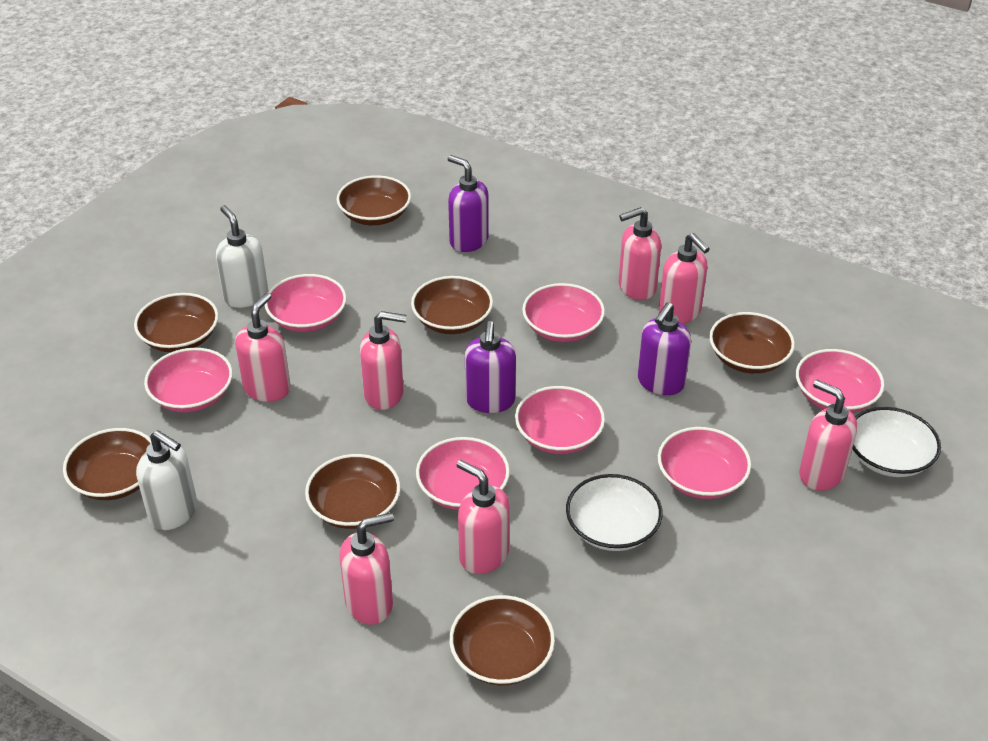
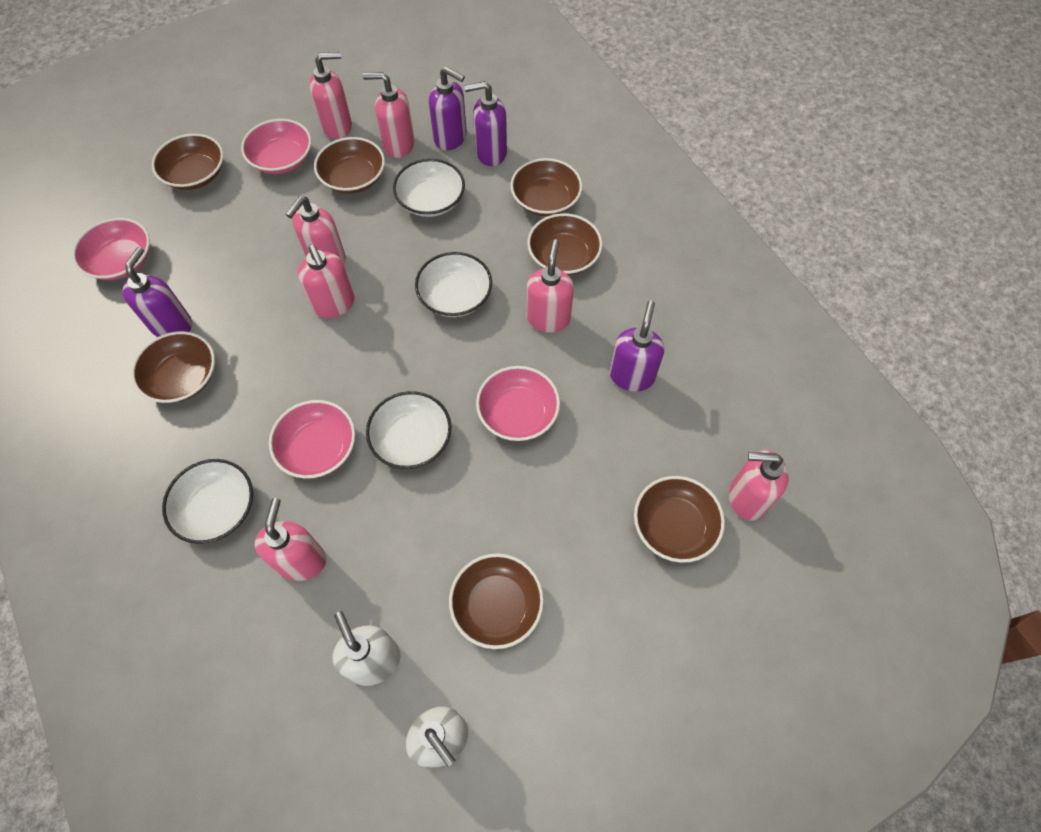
pink bowl: 7 -> 4
purple soap dispenser: 3 -> 4
white bowl: 2 -> 4

